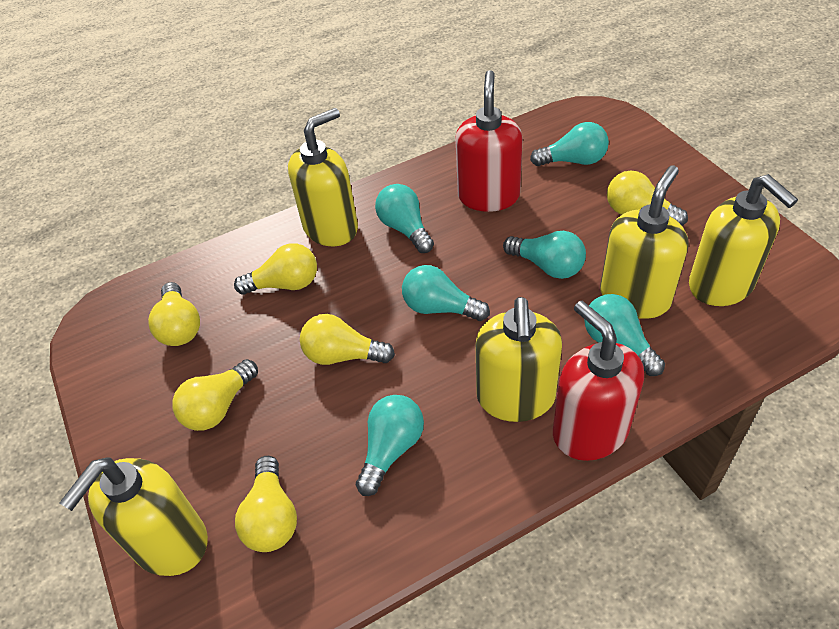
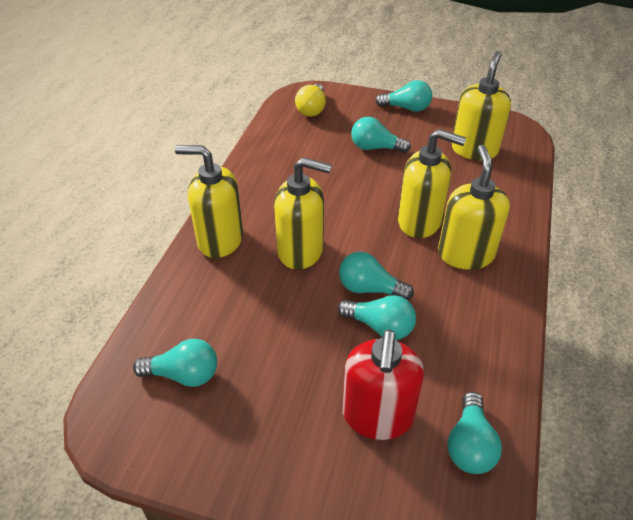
red soap dispenser: 2 -> 1
yellow light bulb: 6 -> 1

